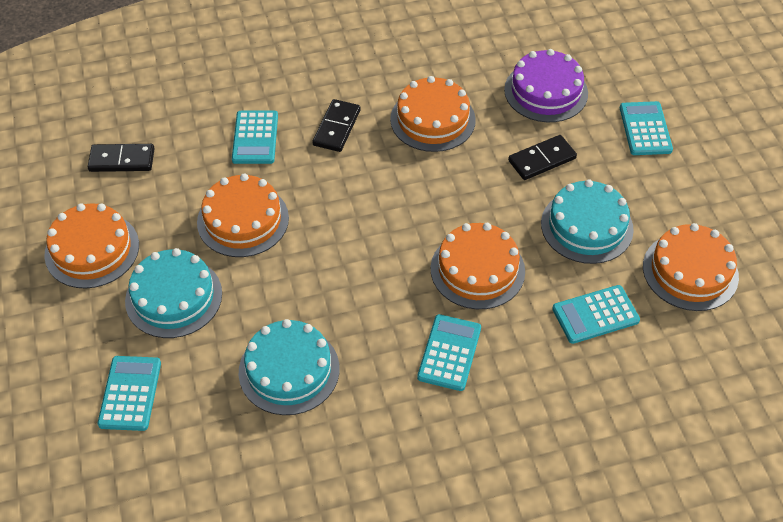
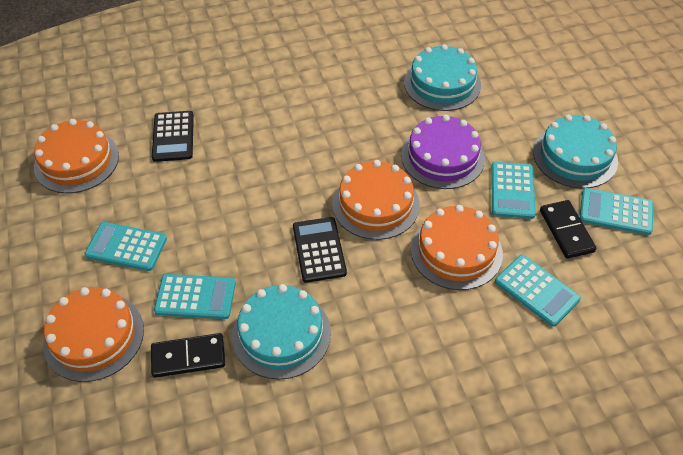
black calculator: 0 -> 2
black domino: 3 -> 2
orange cake: 5 -> 4

